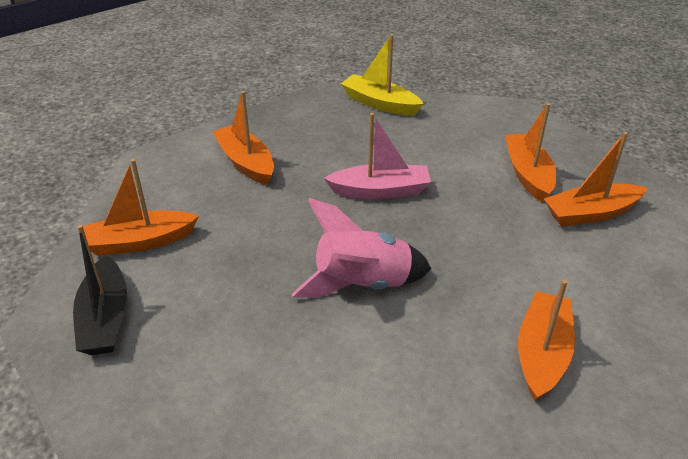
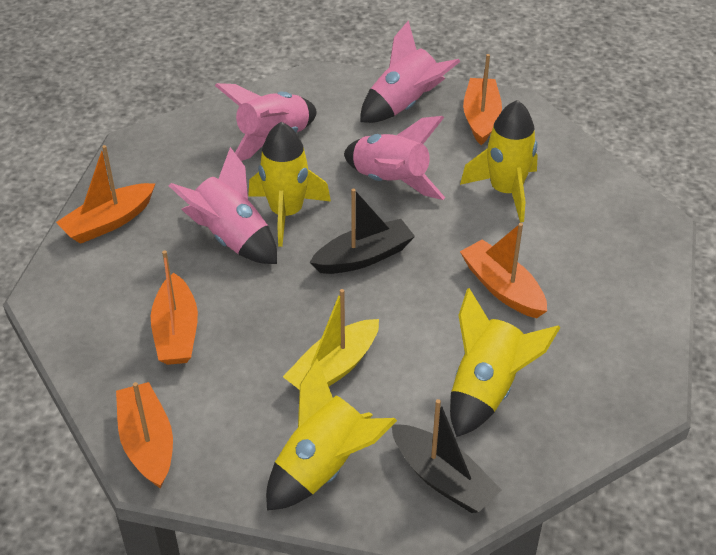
black boat: 1 -> 2
pink boat: 1 -> 0
pink rocket: 1 -> 4
yellow rocket: 0 -> 4

